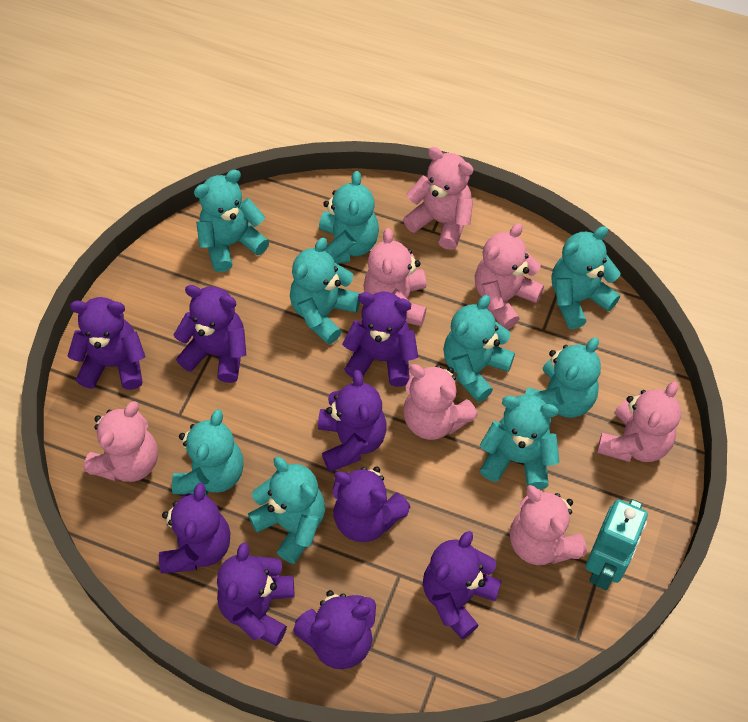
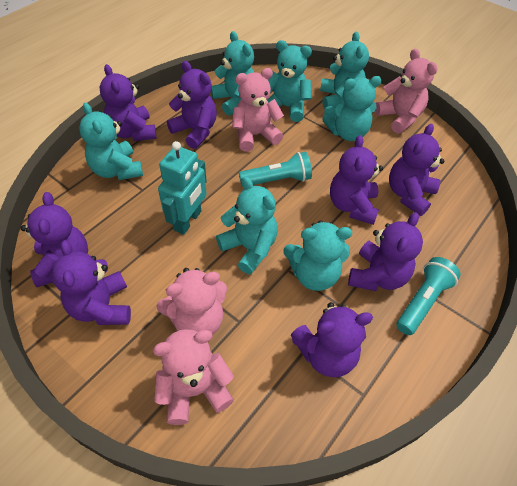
pink teddy bear: 7 -> 4
purple teddy bear: 9 -> 8
turquoise flashlight: 0 -> 2
turquoise teddy bear: 9 -> 7

